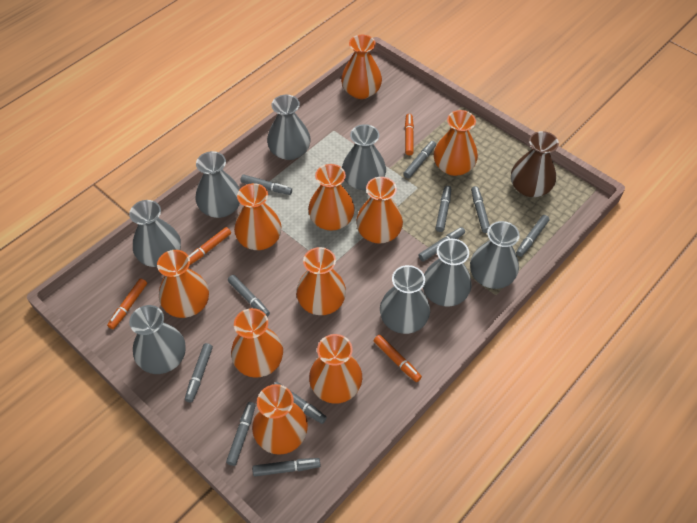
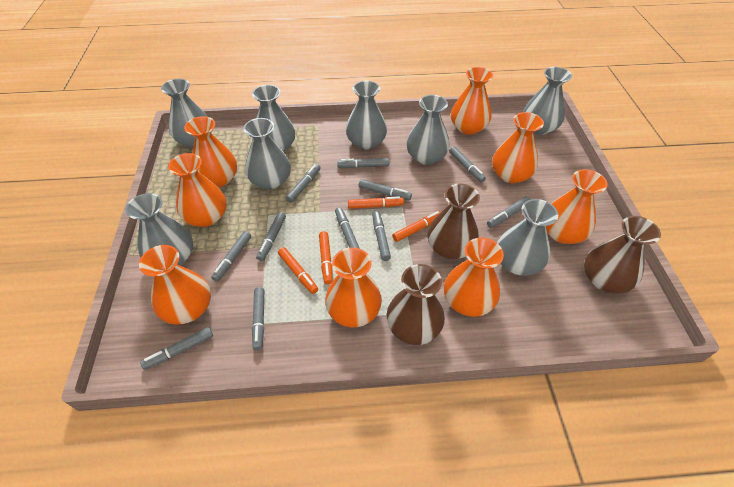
brown vase: 1 -> 3
orange vase: 10 -> 8

